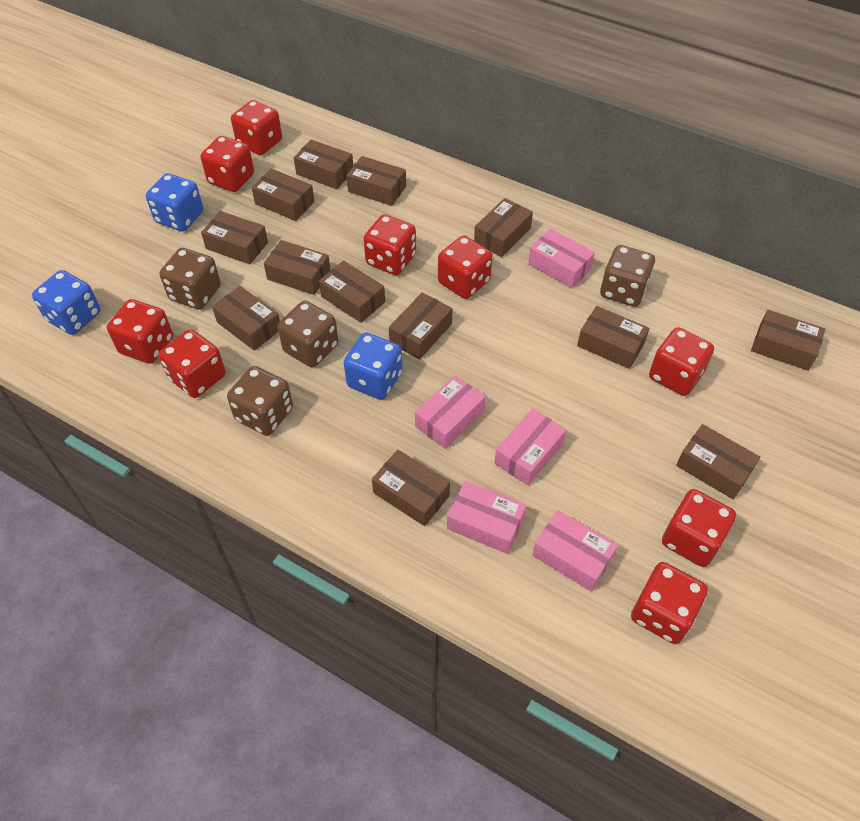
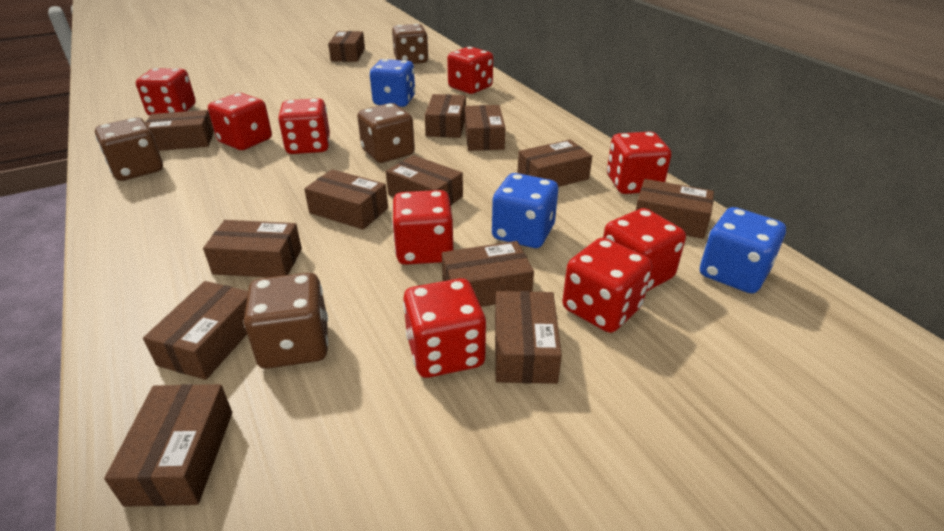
pink box: 5 -> 0

